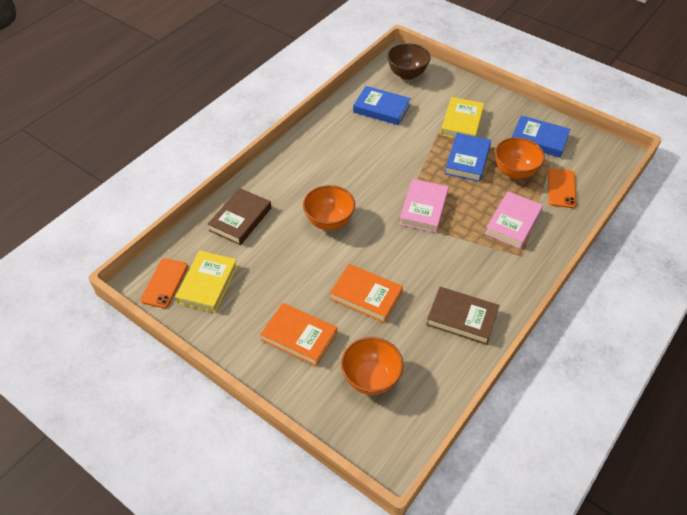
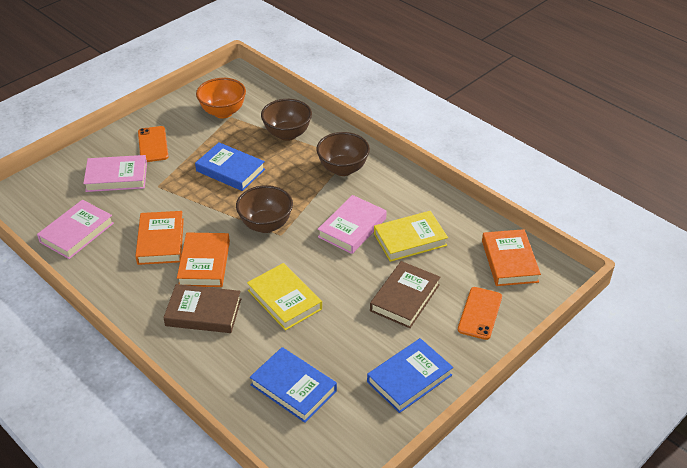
brown bowl: 1 -> 3
orange book: 2 -> 3
orange bowl: 3 -> 1
pink book: 2 -> 3

